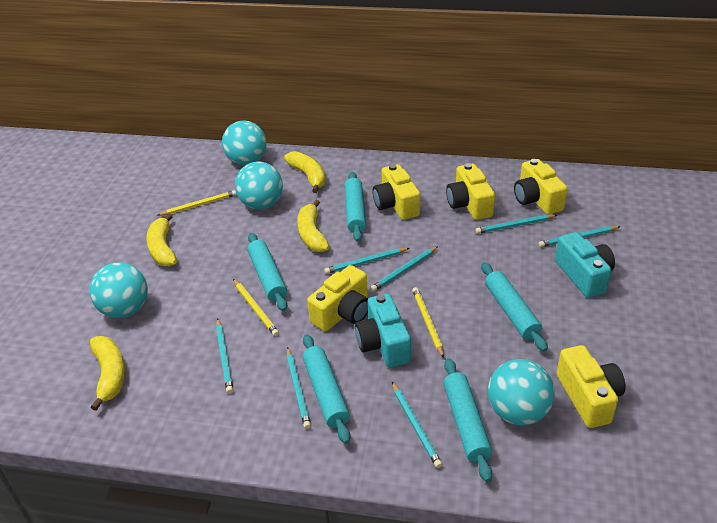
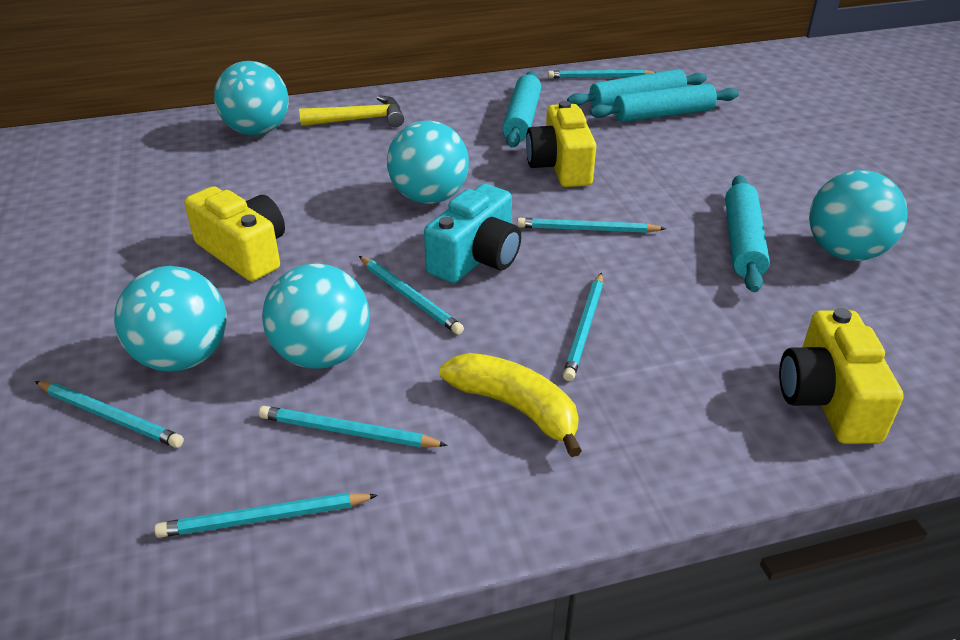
turquoise ball: 4 -> 5
turquoise camera: 2 -> 1
turquoise rolling pin: 5 -> 4
yellow banana: 4 -> 1
yellow camera: 5 -> 3
yellow hammer: 0 -> 1
yellow pencil: 3 -> 0

